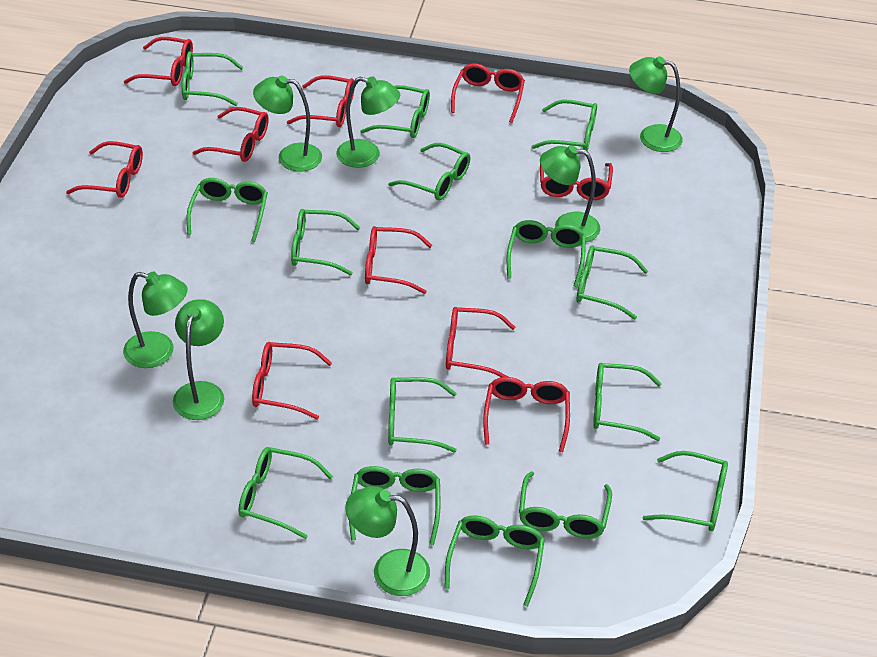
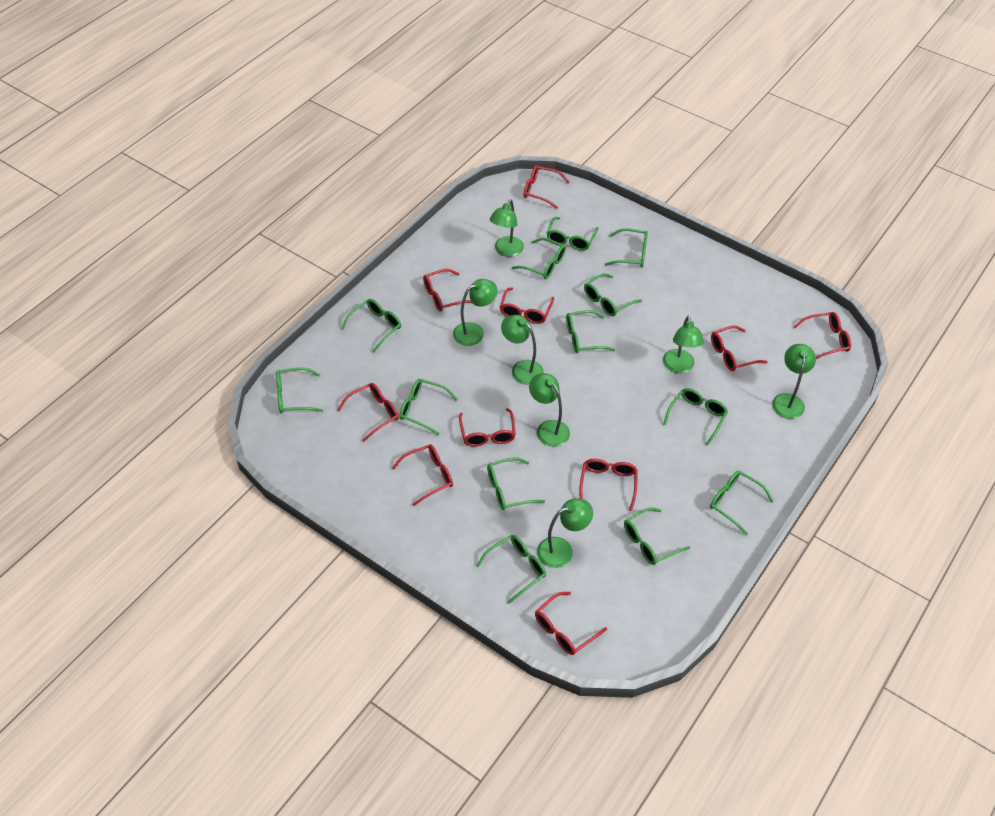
green glasses: 15 -> 13

